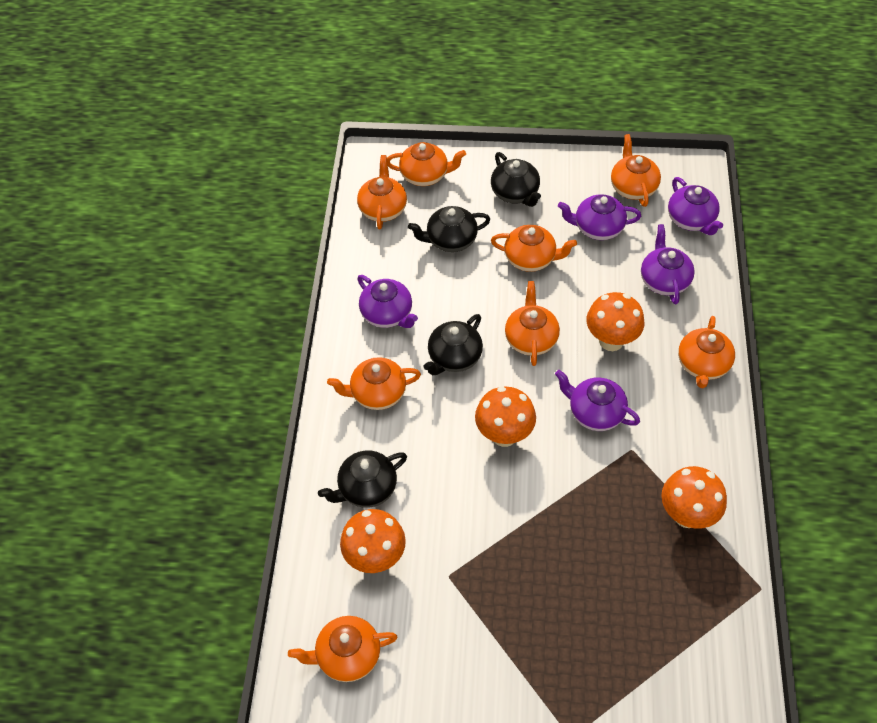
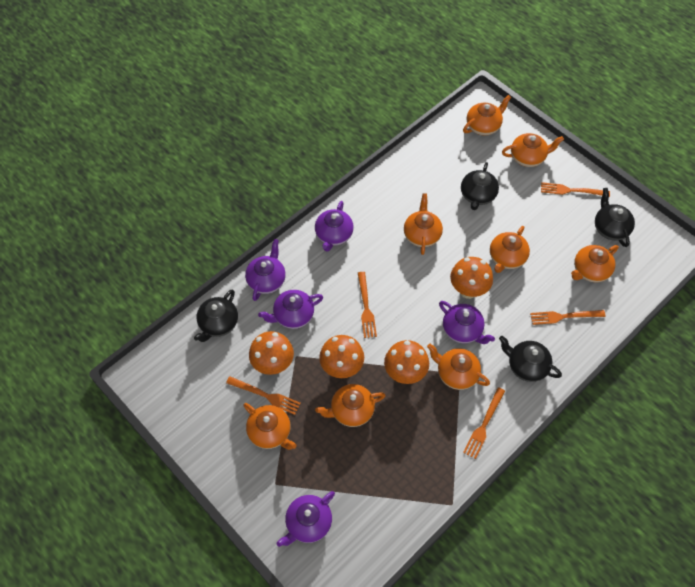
orange fork: 0 -> 5

